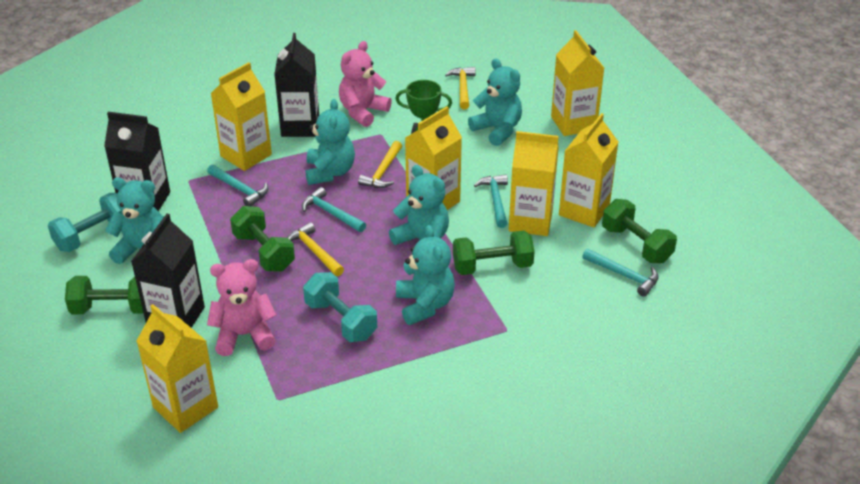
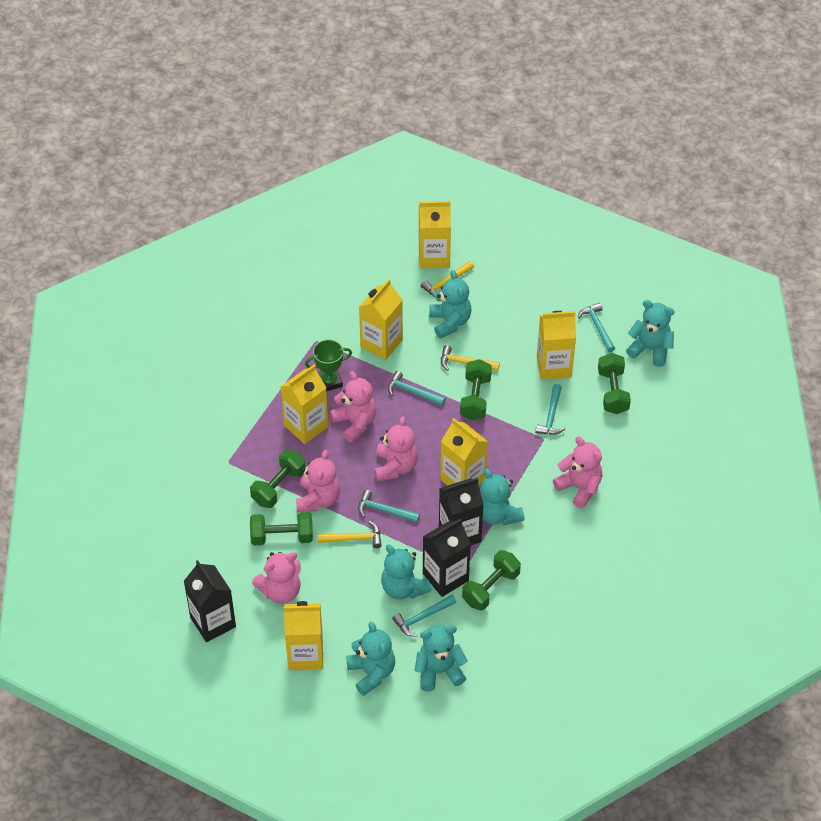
green dumbbell: 4 -> 5
pink teddy bear: 2 -> 5
turquoise dumbbell: 2 -> 0
turquoise hammer: 4 -> 5
turquoise teddy bear: 5 -> 6

